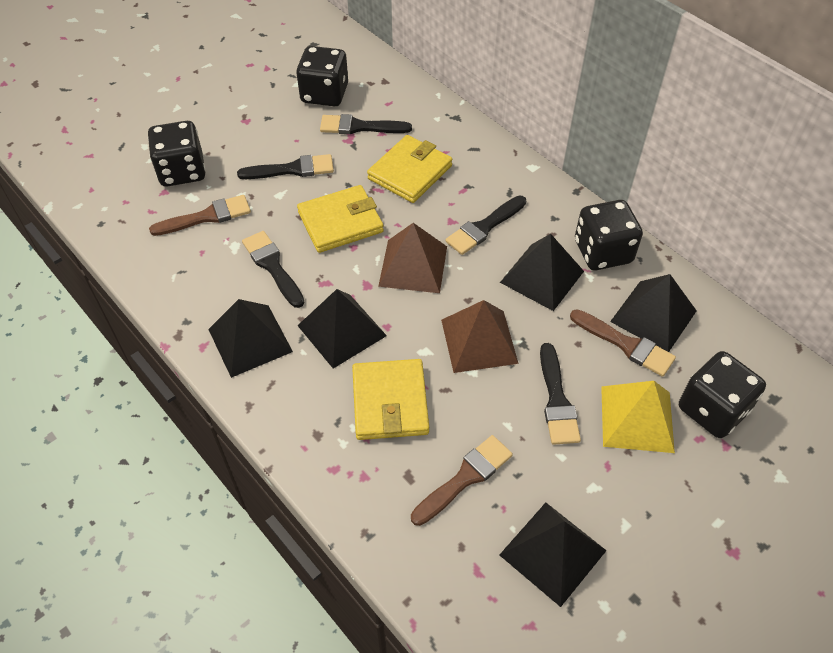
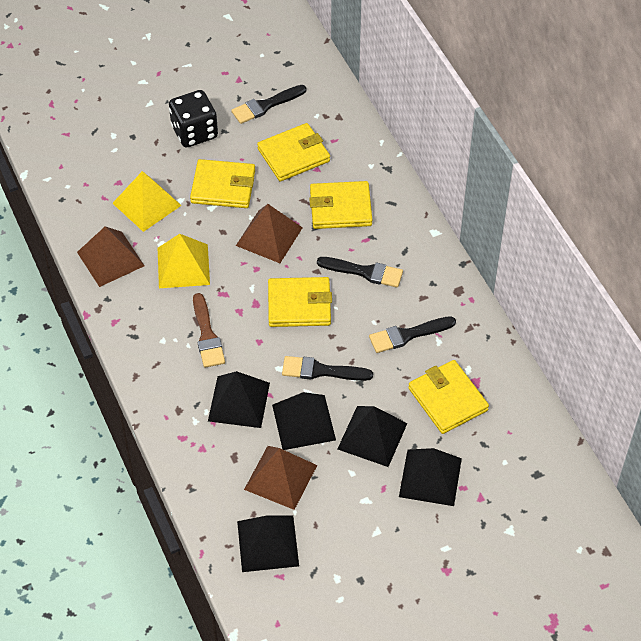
black brush: 5 -> 4
black dice: 4 -> 1
brown brush: 3 -> 1
brown pyramid: 2 -> 3
yellow pyramid: 1 -> 2
yellow wallet: 3 -> 5

